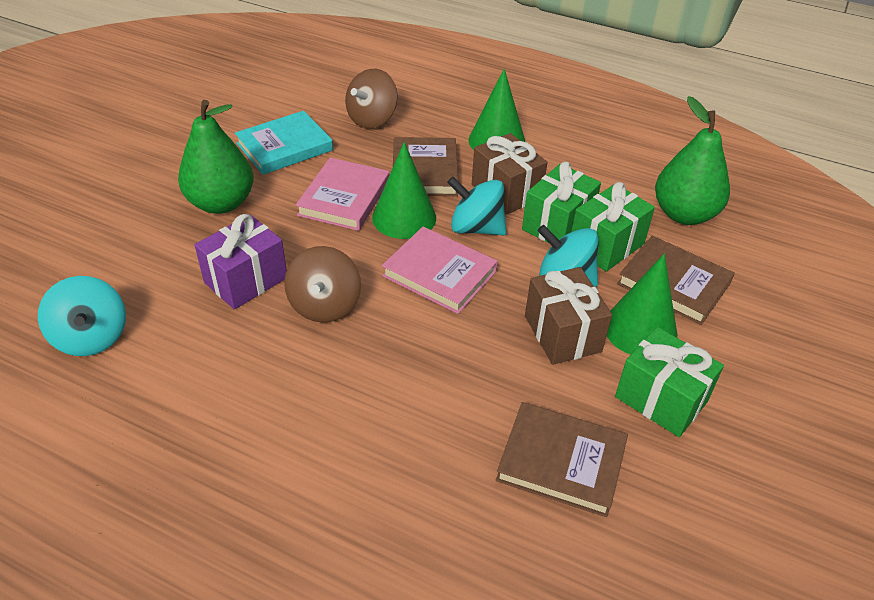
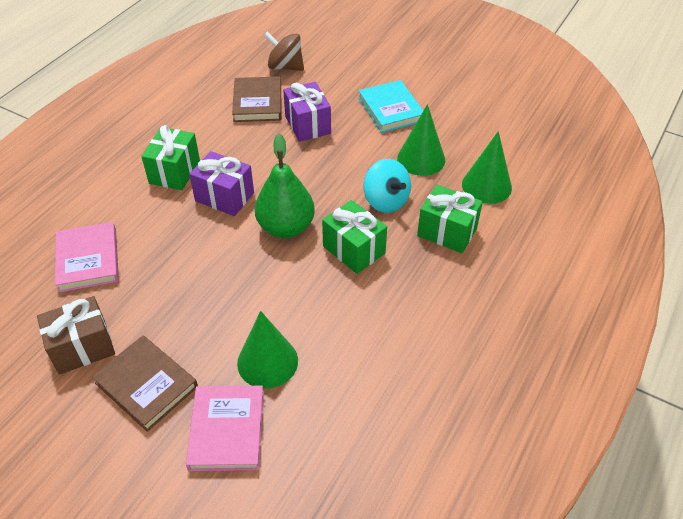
brown book: 3 -> 2
brown gift: 2 -> 1
brown spinning top: 2 -> 1
green pear: 2 -> 1
purple gift: 1 -> 2
turquoise spinning top: 3 -> 1

